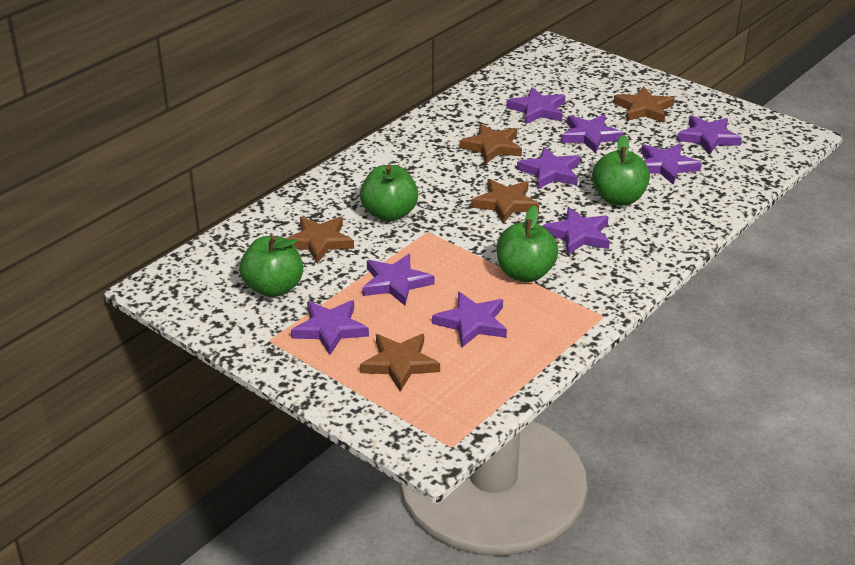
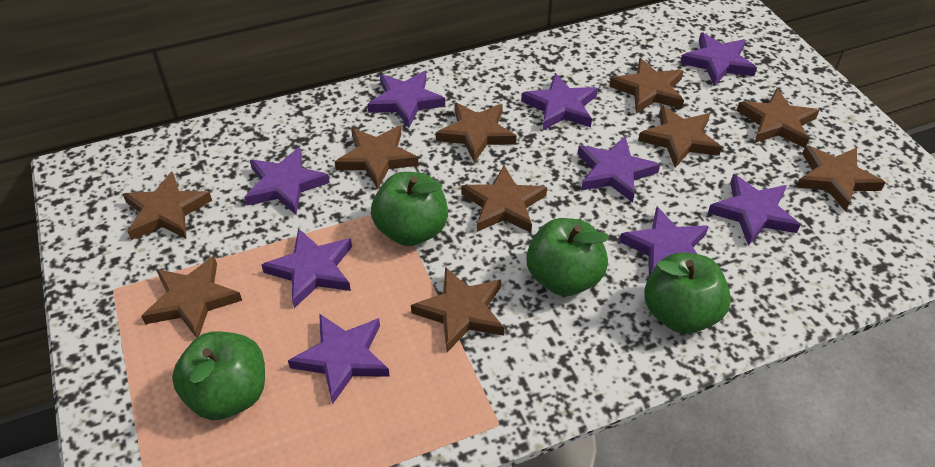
brown star: 5 -> 10

